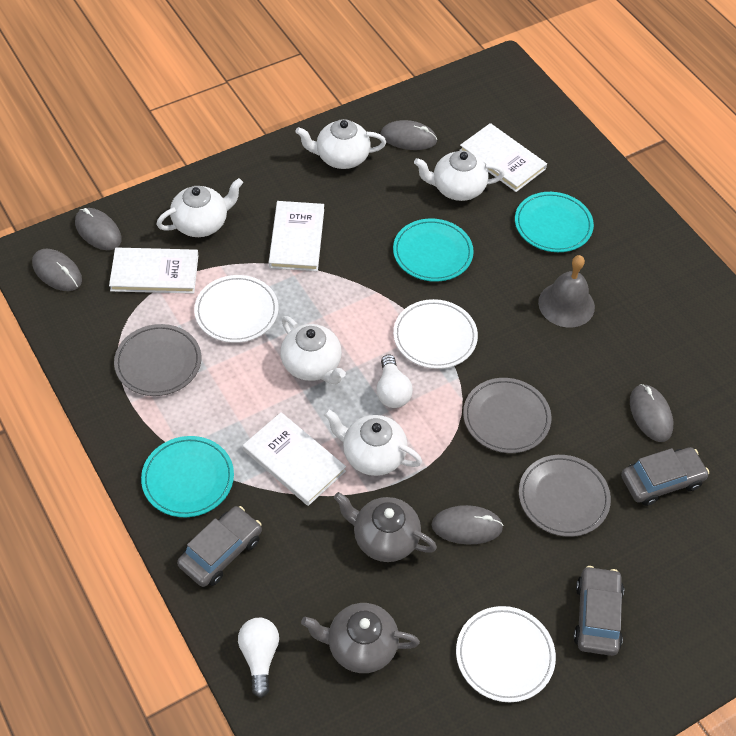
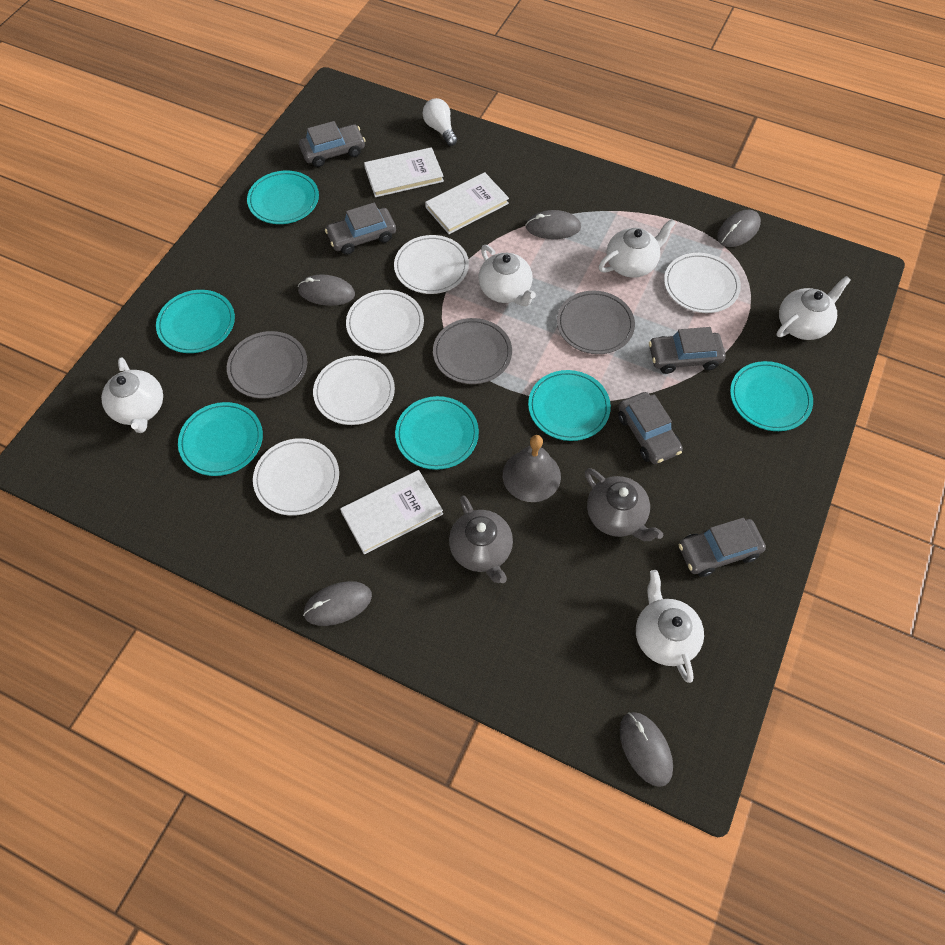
grey car: 3 -> 5
turquoise plate: 3 -> 6
white book: 4 -> 3
white light bulb: 2 -> 1
white plate: 3 -> 5

